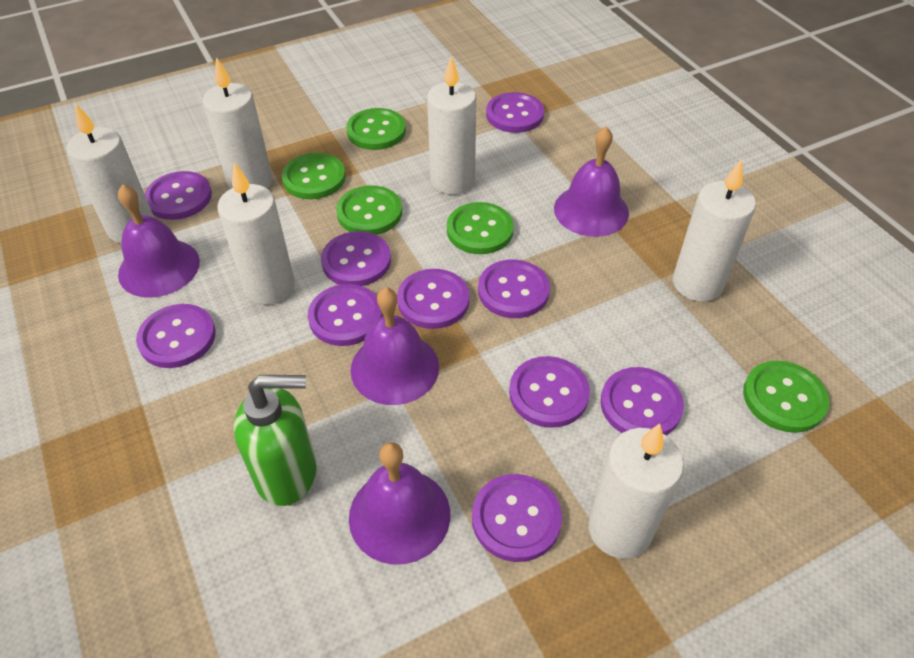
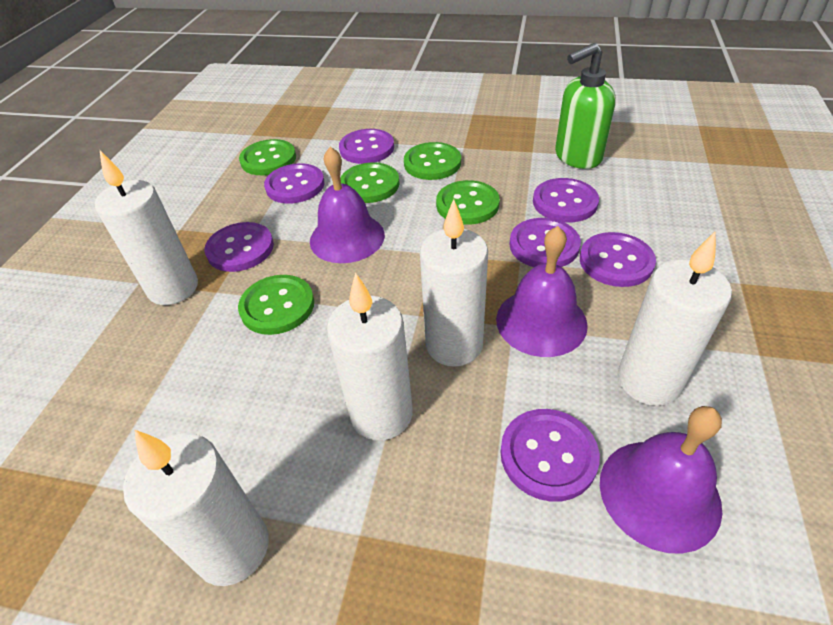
purple bell: 4 -> 3
purple button: 10 -> 7
white candle: 6 -> 5

